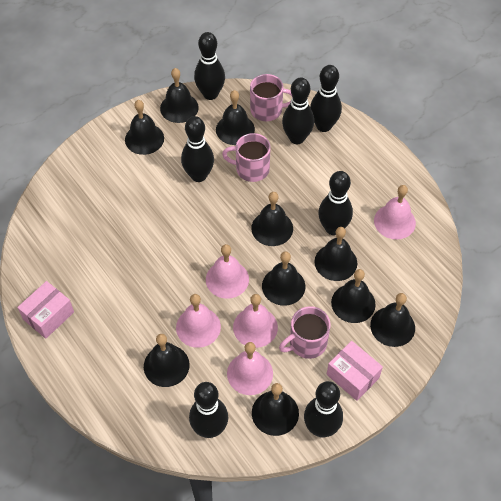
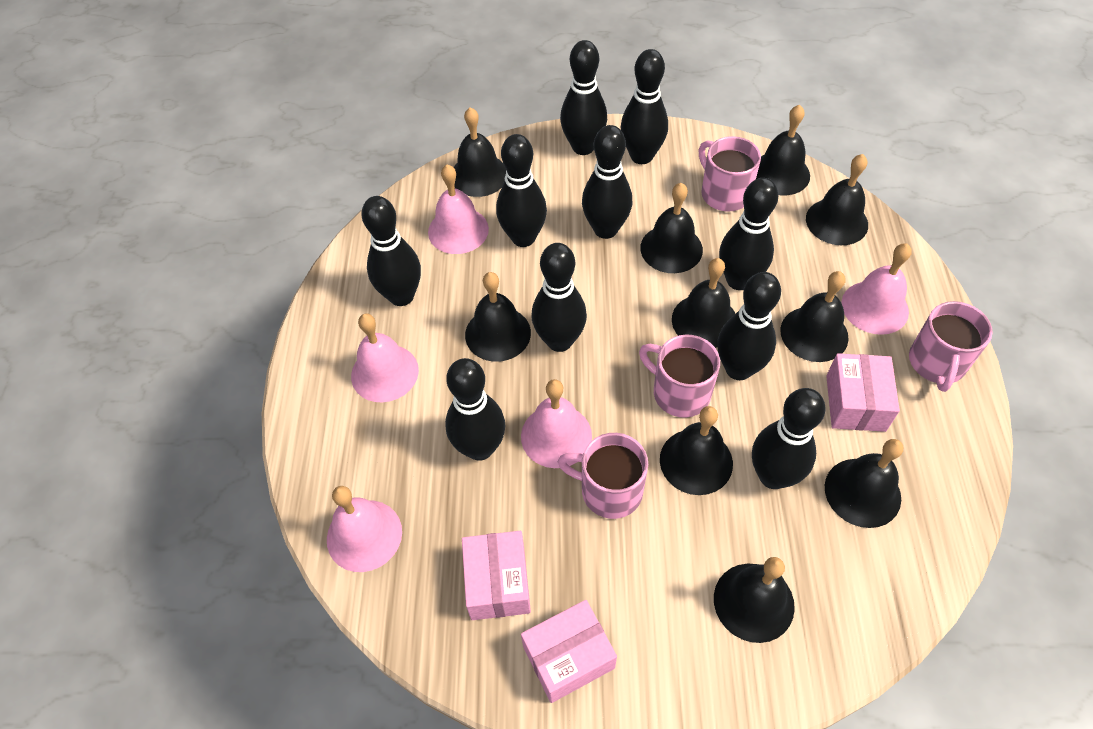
black bowling pin: 7 -> 10
pink box: 2 -> 3
pink mug: 3 -> 4

